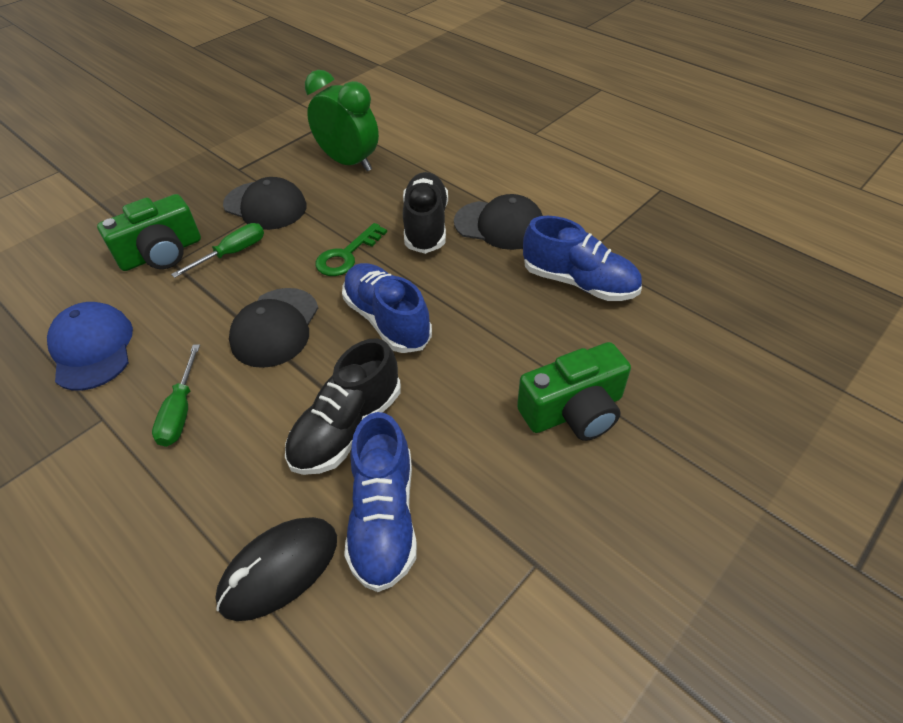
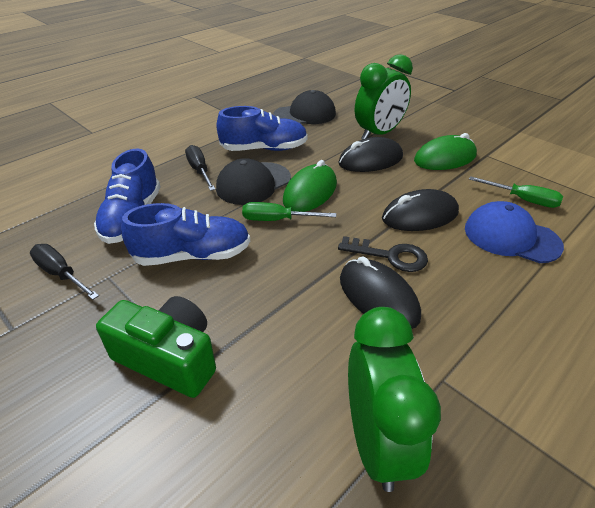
black cap: 3 -> 2
black key: 0 -> 1
black mouse: 1 -> 3
black screwdriver: 0 -> 2
black shoe: 2 -> 0
green camera: 2 -> 1
green clock: 1 -> 2
green key: 1 -> 0
green mouse: 0 -> 2

